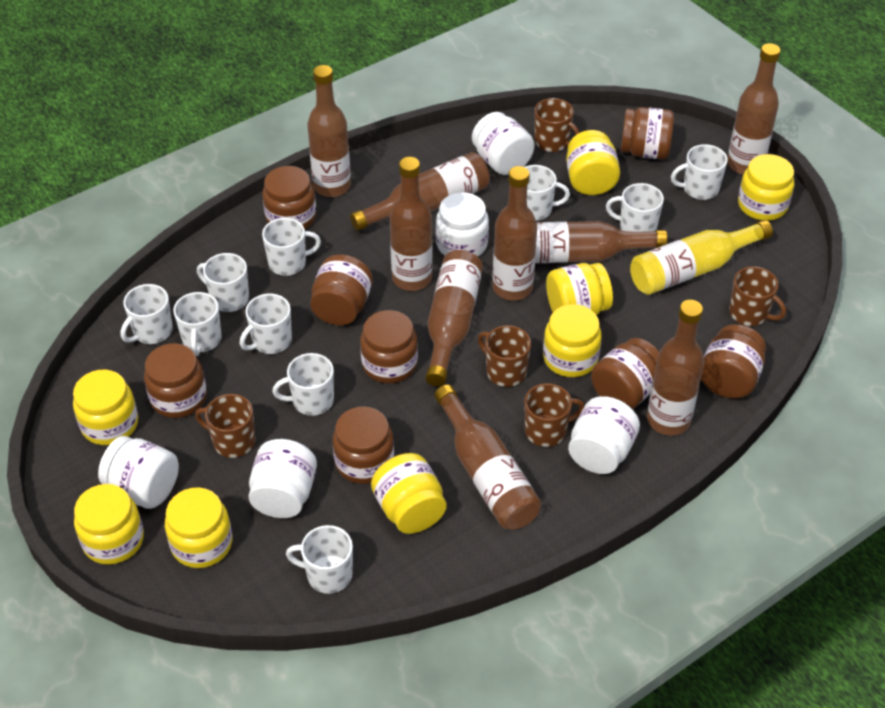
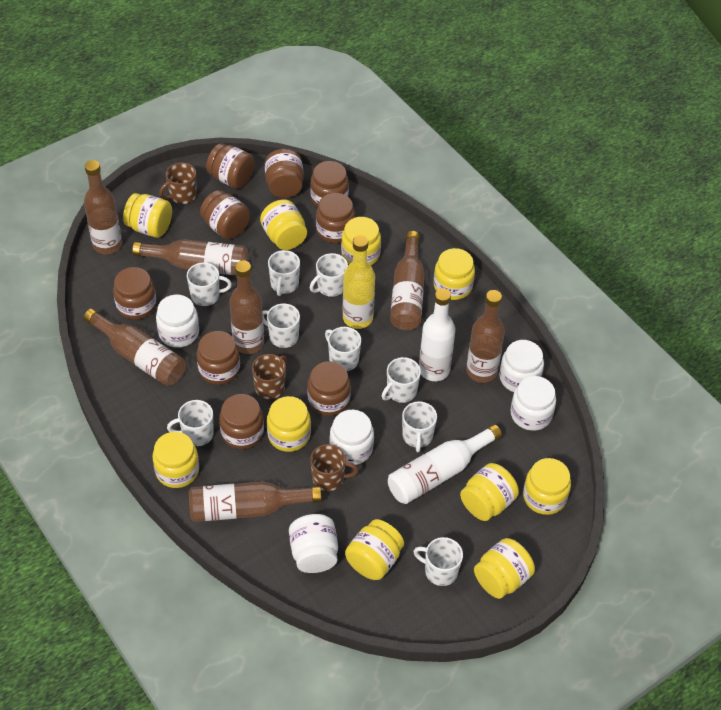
brown bottle: 9 -> 7
brown jar: 8 -> 9
brown mug: 5 -> 3
white bottle: 0 -> 2
white mug: 10 -> 9
yellow jar: 8 -> 10

